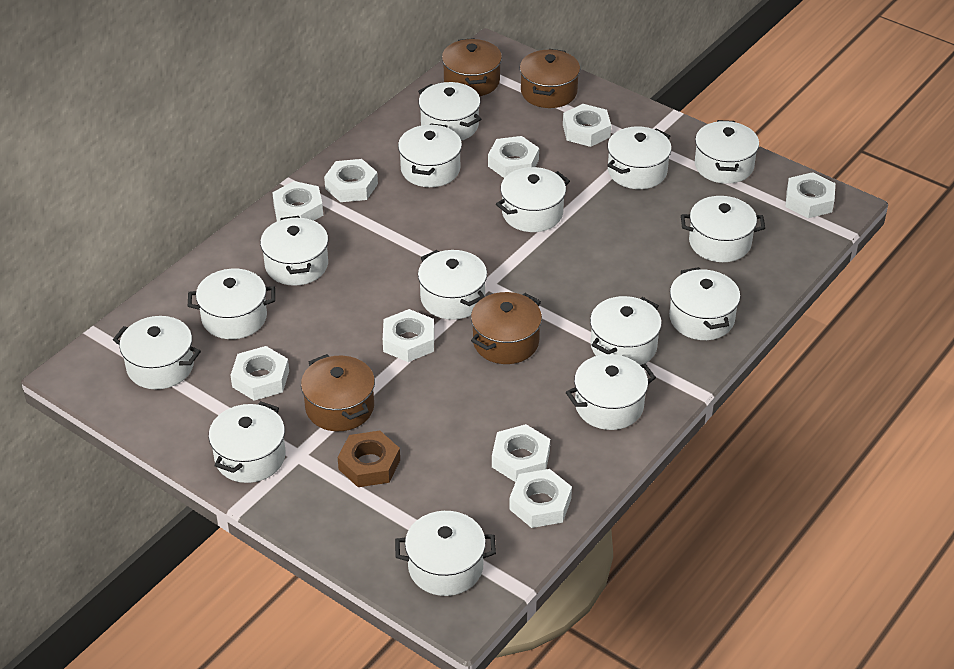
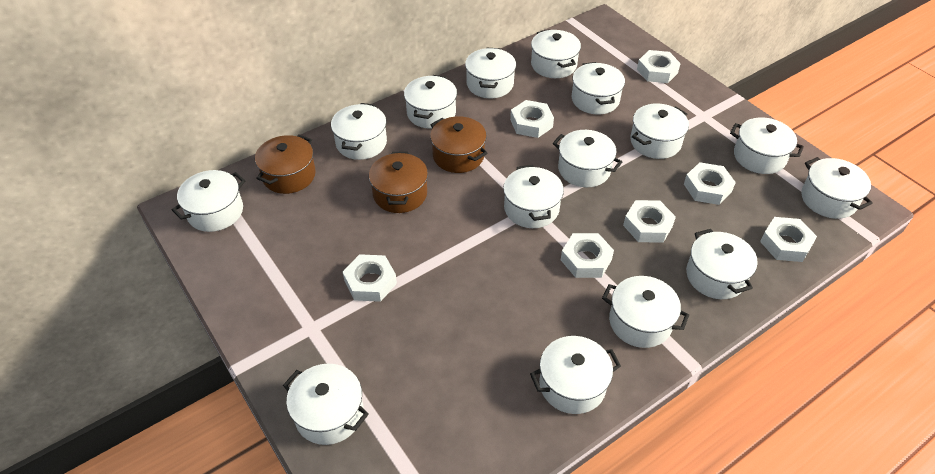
brown nut: 1 -> 0
brown pot: 4 -> 3
white nut: 9 -> 7

